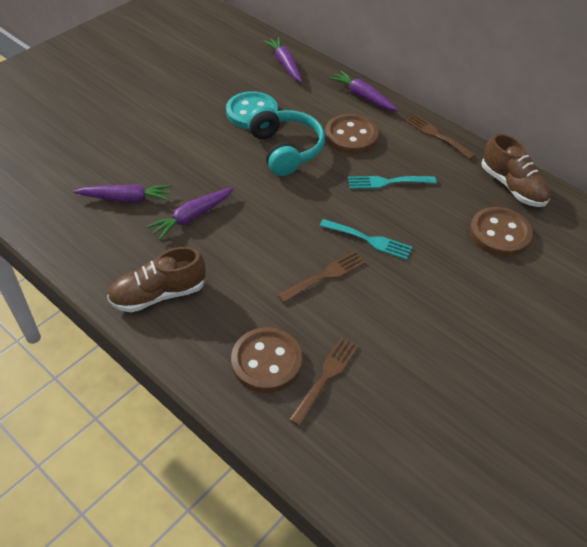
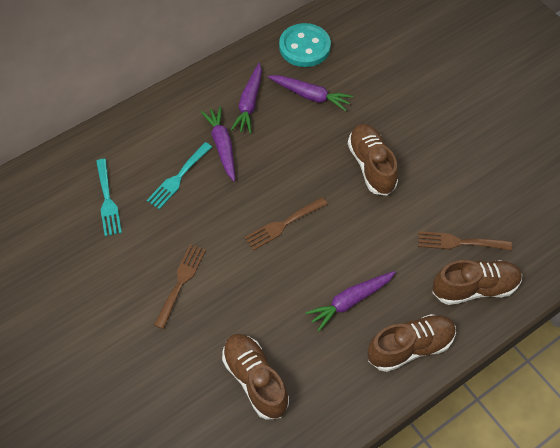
brown button: 3 -> 0
brown shoe: 2 -> 4
turquoise headphones: 1 -> 0

